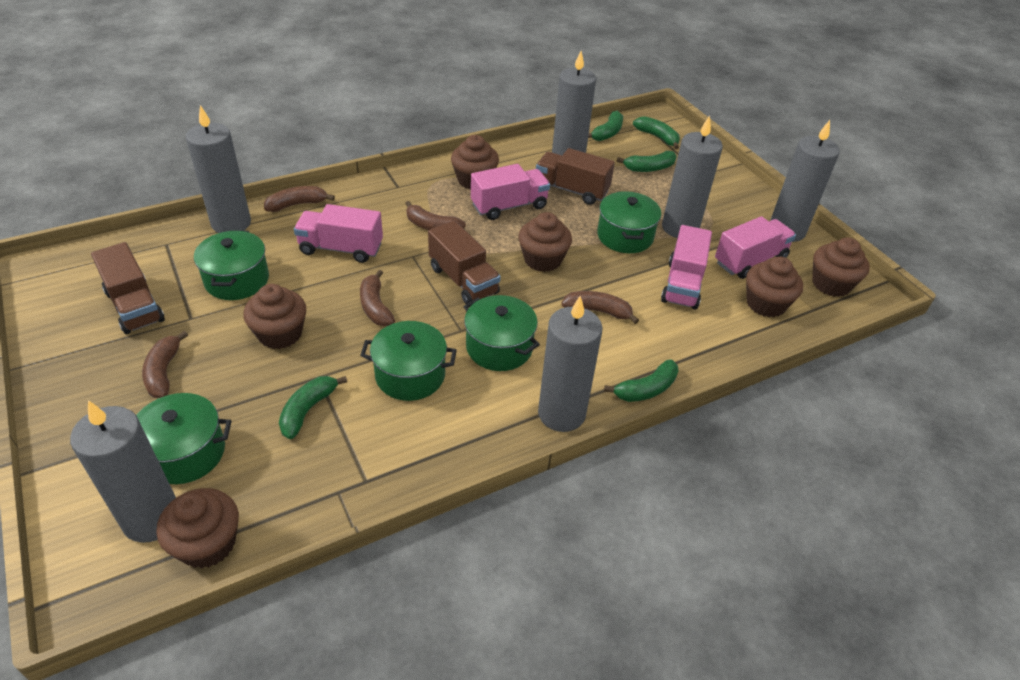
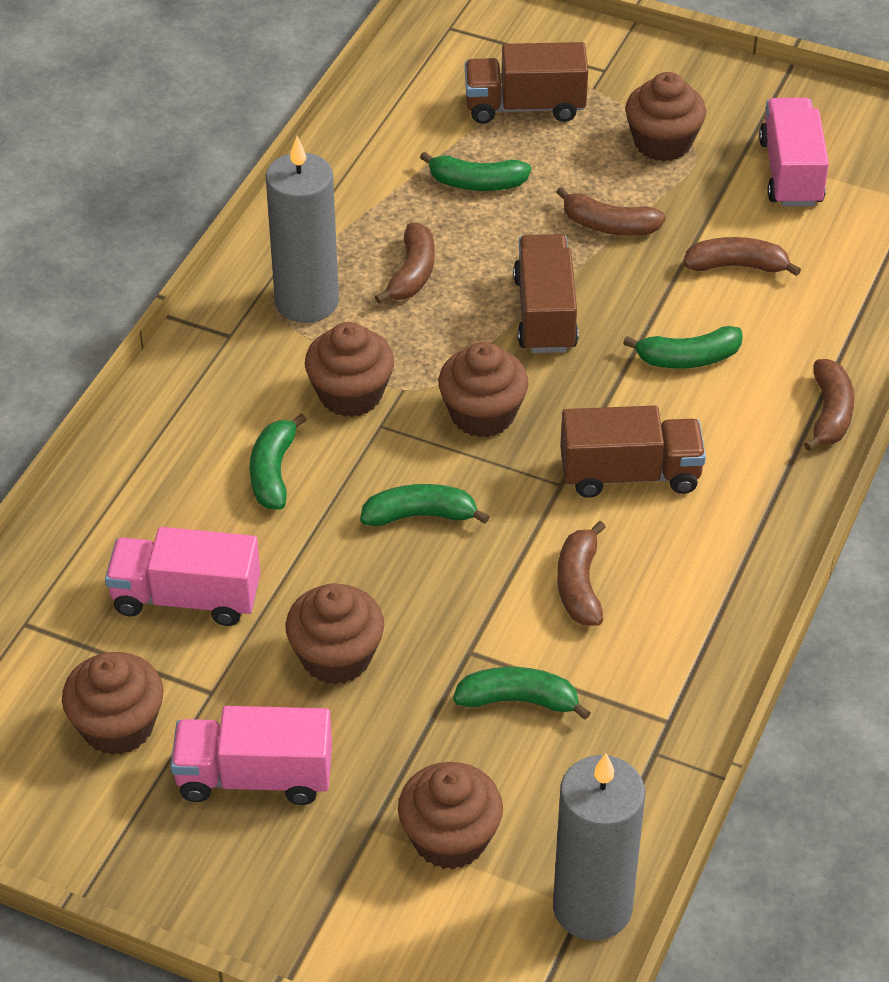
green pot: 5 -> 0
grey candle: 6 -> 2
pink truck: 4 -> 3

